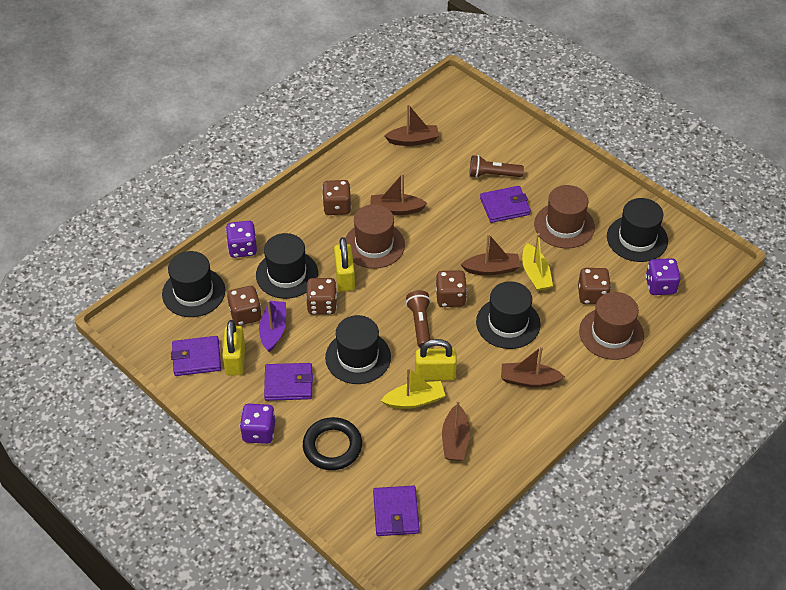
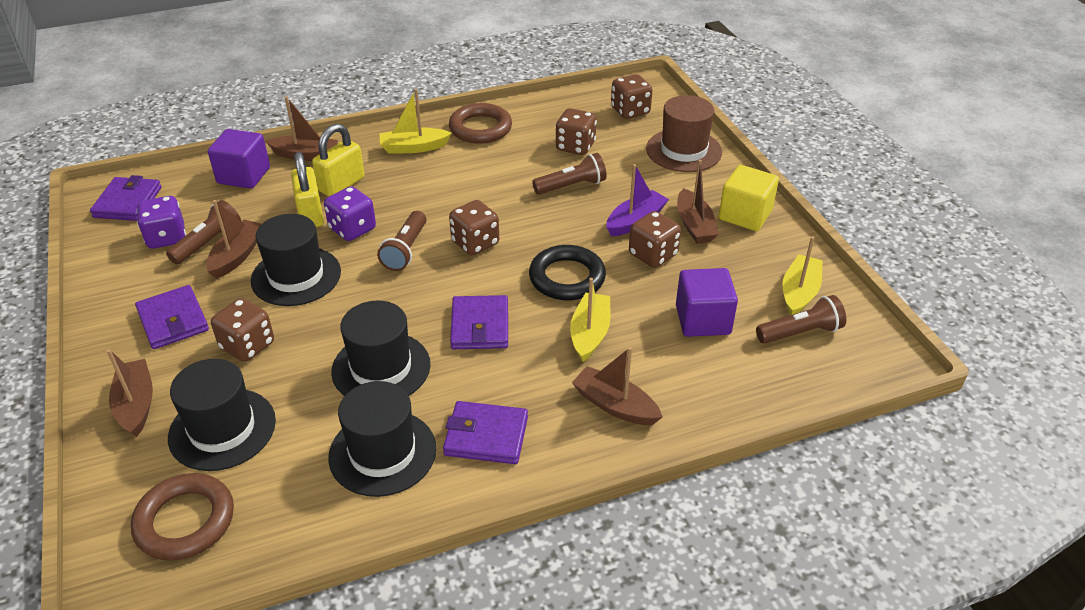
black hat: 5 -> 4
brown flashlight: 2 -> 4
brown hat: 3 -> 1
brown ring: 0 -> 2
purple cube: 0 -> 2
purple dice: 3 -> 2
yellow boat: 2 -> 3
yellow cube: 0 -> 1
yellow padlock: 3 -> 2

